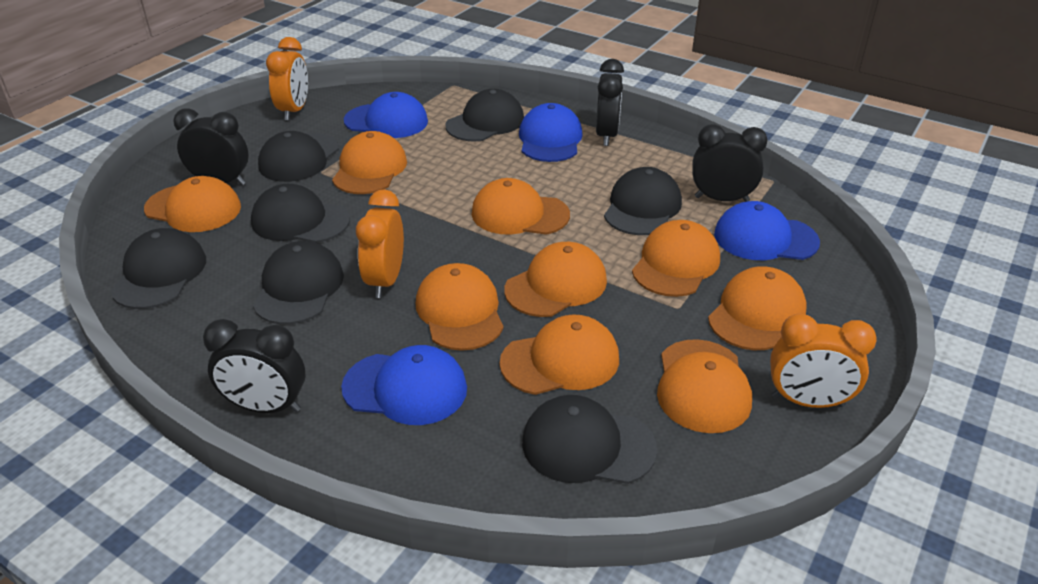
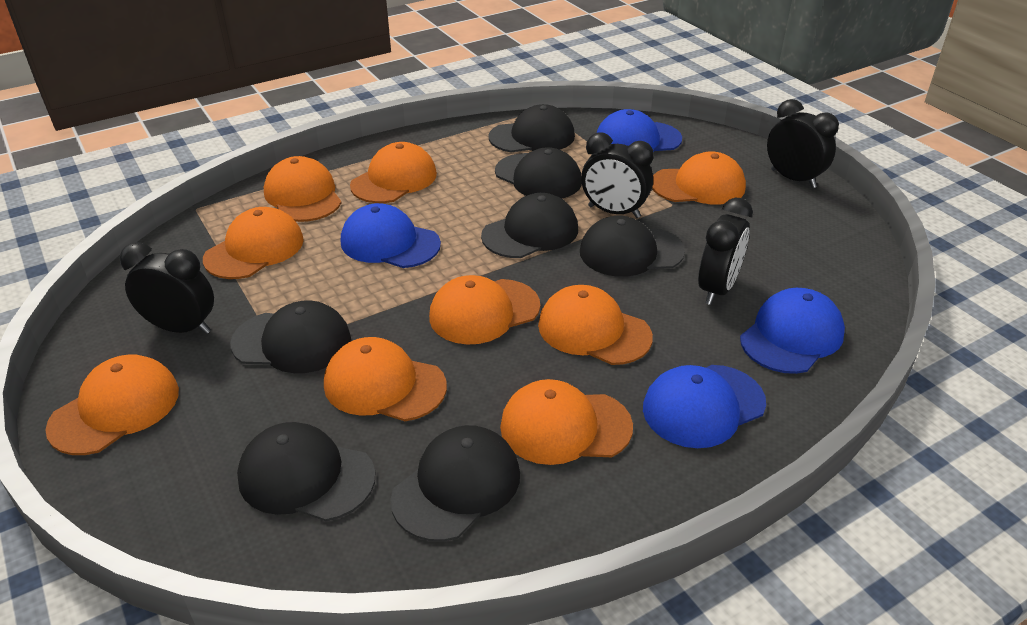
orange clock: 3 -> 0

